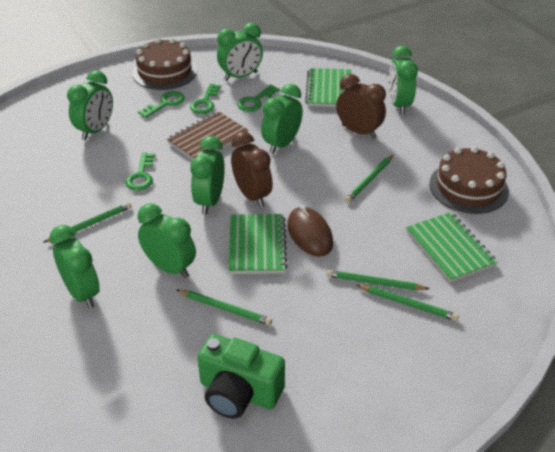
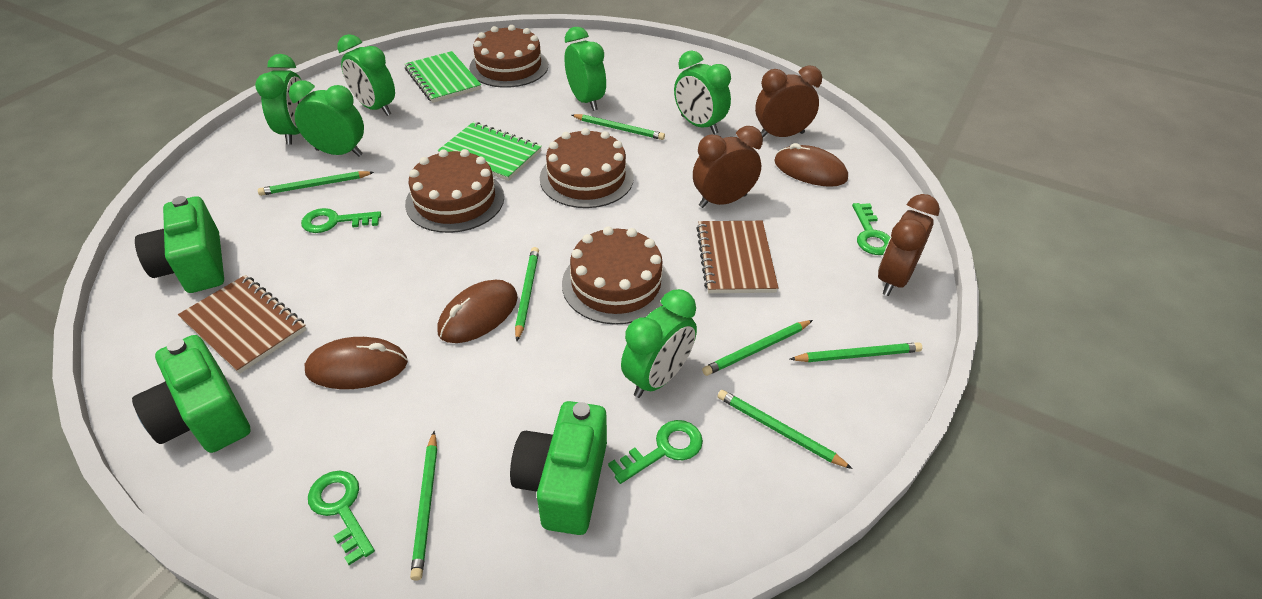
brown cake: 2 -> 4
brown clock: 2 -> 3
brown mouse: 1 -> 3
brown notebook: 1 -> 2
green camera: 1 -> 3
green clock: 7 -> 6
green notebook: 3 -> 2
green pencil: 5 -> 7

